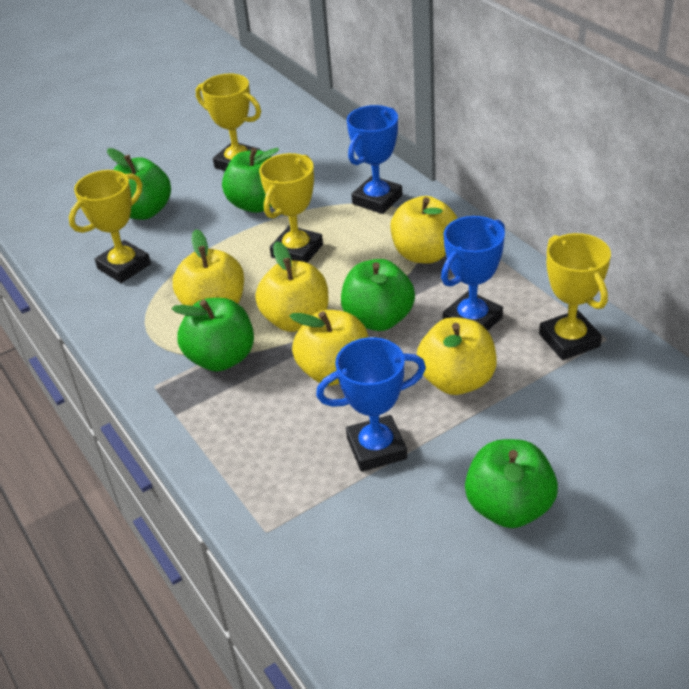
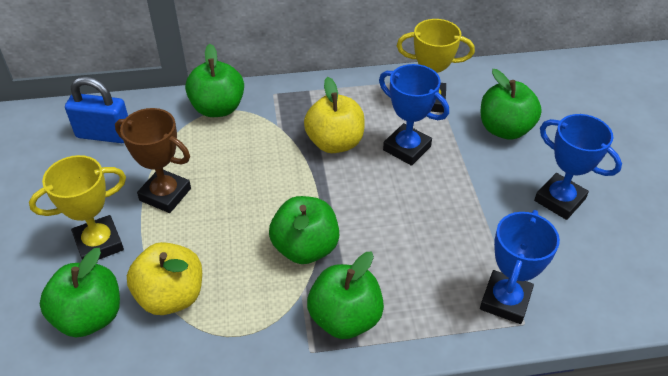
blue padlock: 0 -> 1
brown trophy: 0 -> 1
yellow apple: 5 -> 2
yellow trophy: 4 -> 2

